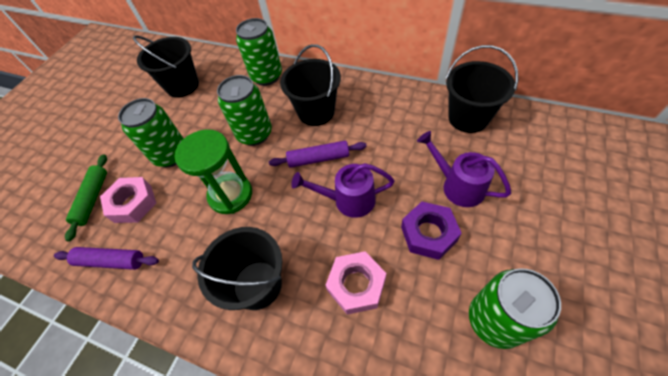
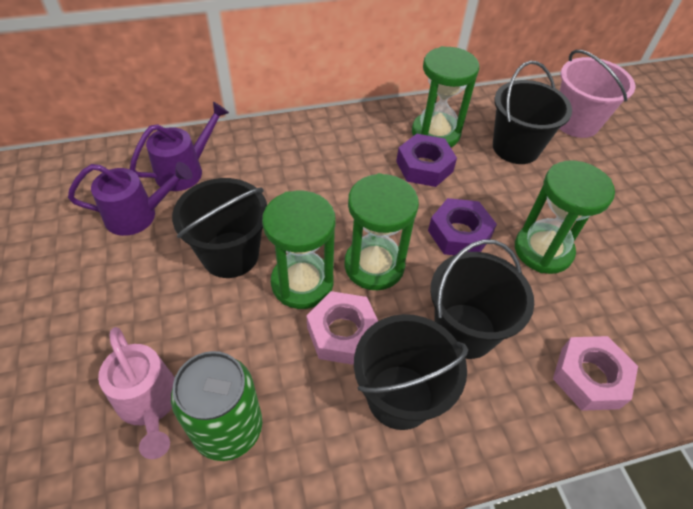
green can: 4 -> 1
green hourglass: 1 -> 4
green rolling pin: 1 -> 0
pink bucket: 0 -> 1
pink watering can: 0 -> 1
purple nut: 1 -> 2
purple rolling pin: 2 -> 0

